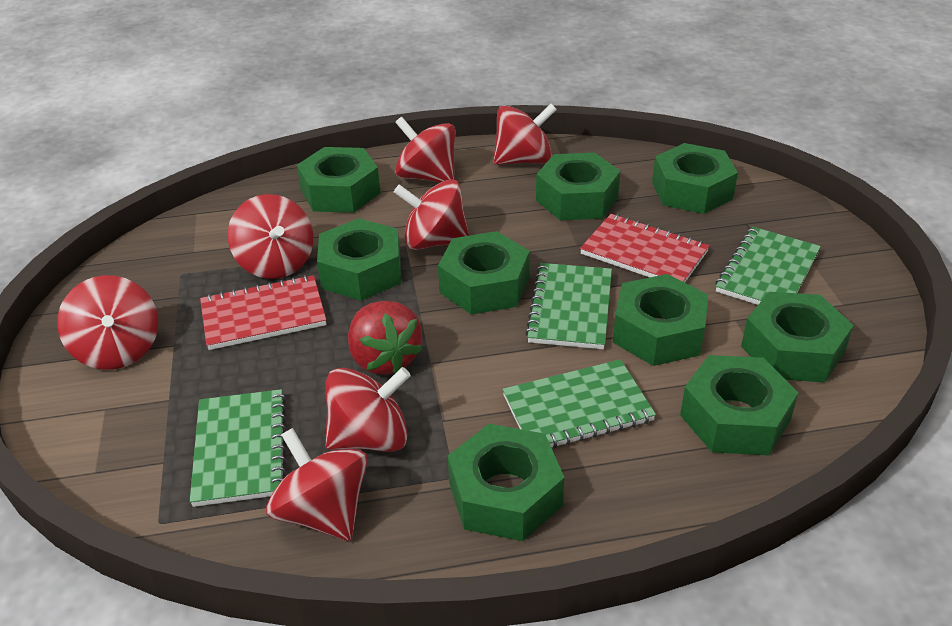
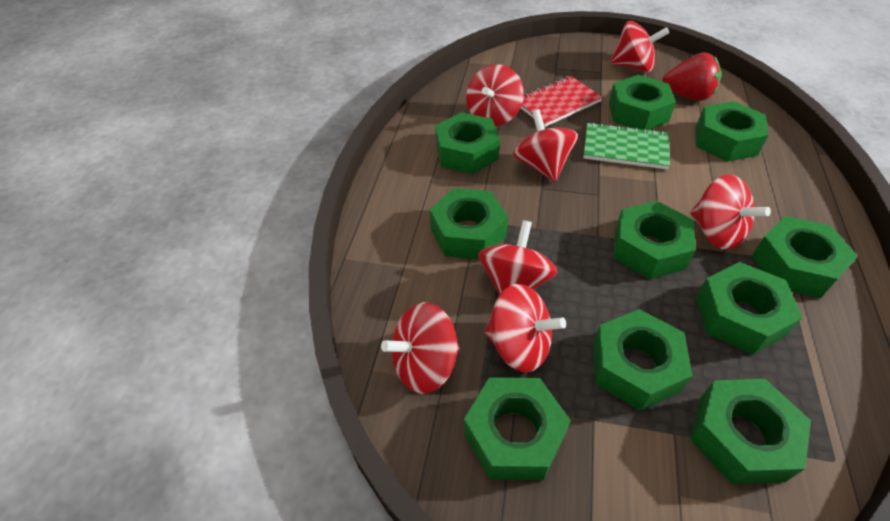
green notebook: 4 -> 1
green nut: 9 -> 10
red notebook: 2 -> 1

